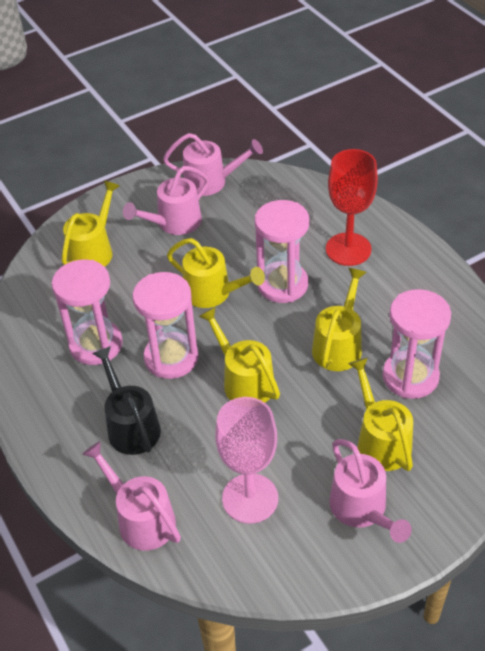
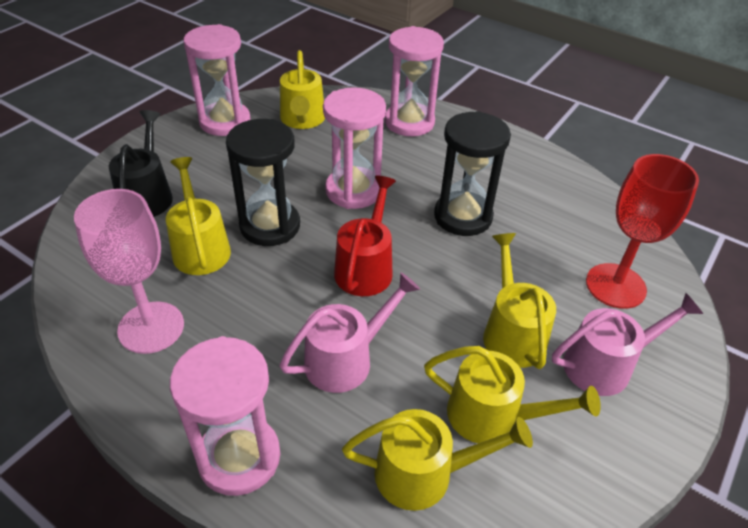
black hourglass: 0 -> 2
pink watering can: 4 -> 2
red watering can: 0 -> 1

